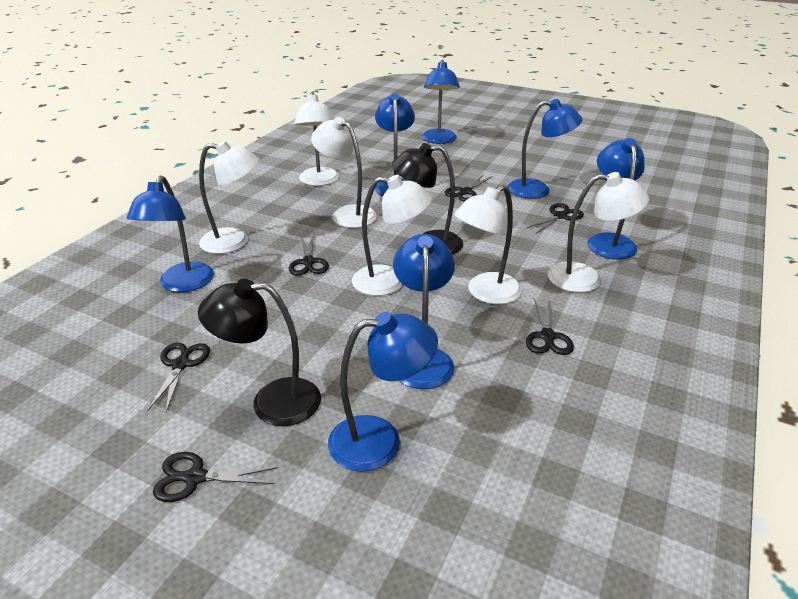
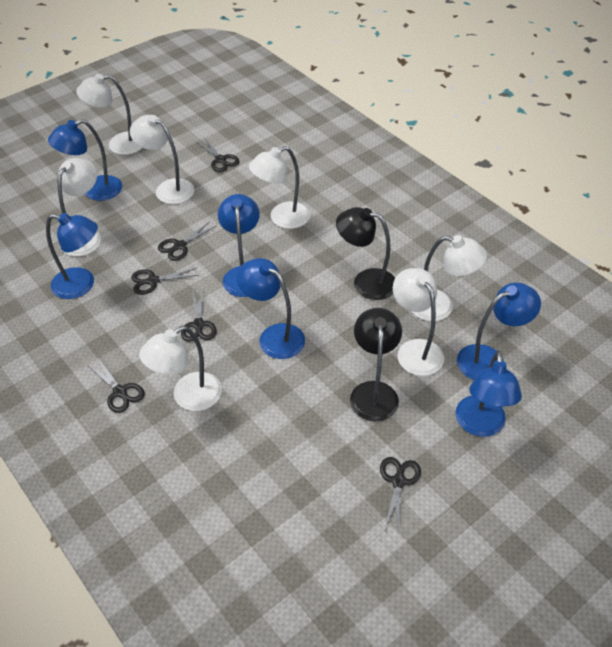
blue lamp: 7 -> 6
white lamp: 6 -> 7

